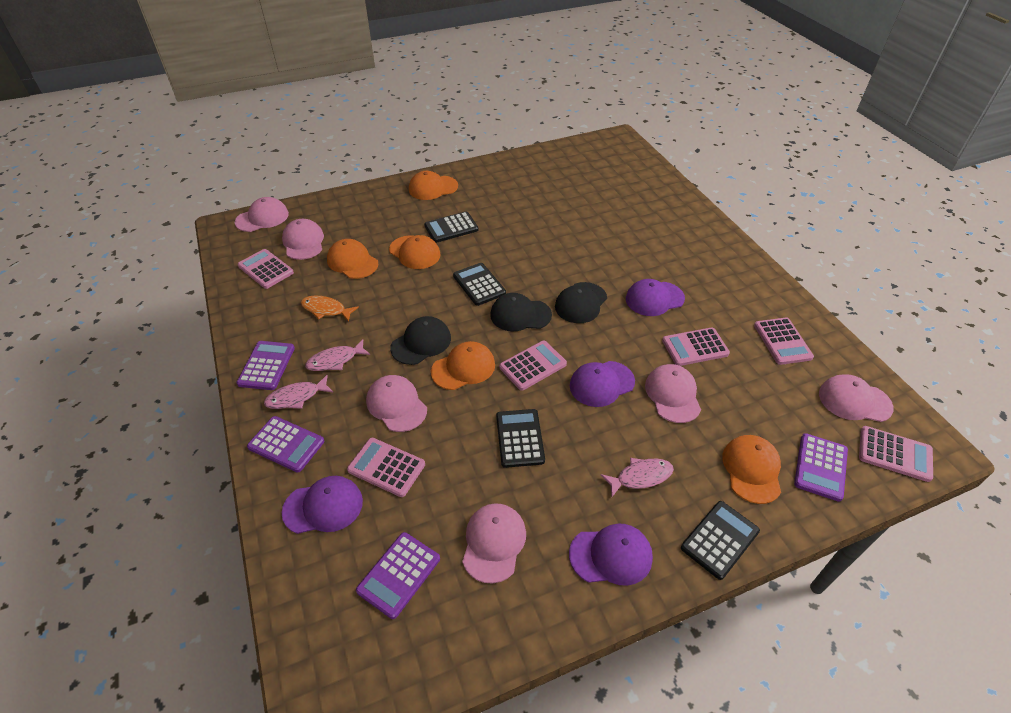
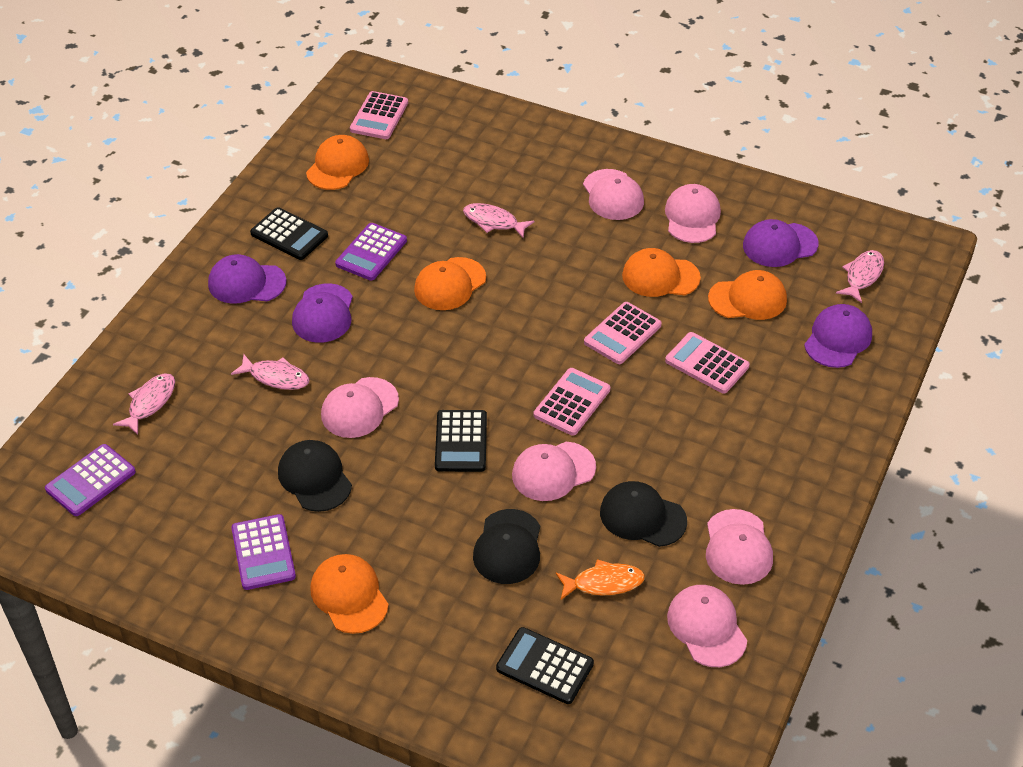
black calculator: 4 -> 3
pink calculator: 6 -> 4
pink fish: 3 -> 4
purple calculator: 4 -> 3

